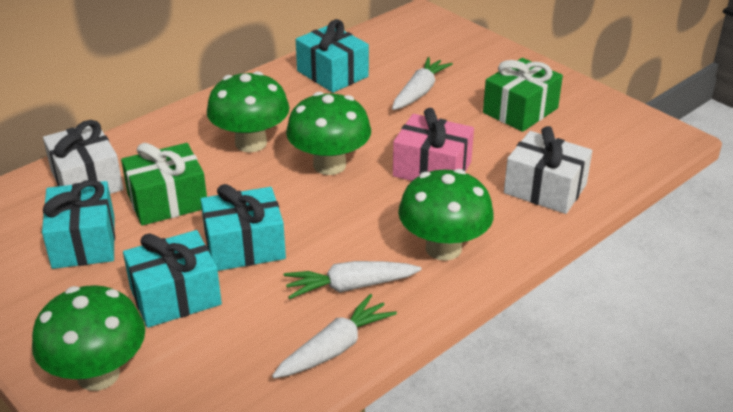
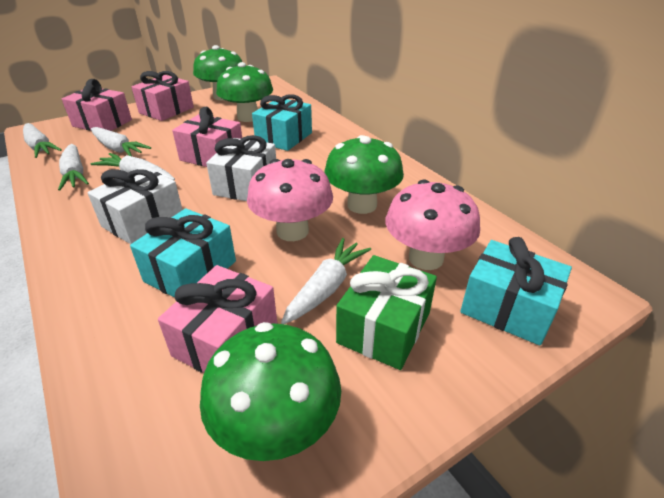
green gift: 2 -> 1
pink gift: 1 -> 4
pink mushroom: 0 -> 2
turquoise gift: 4 -> 3
white carrot: 3 -> 5

